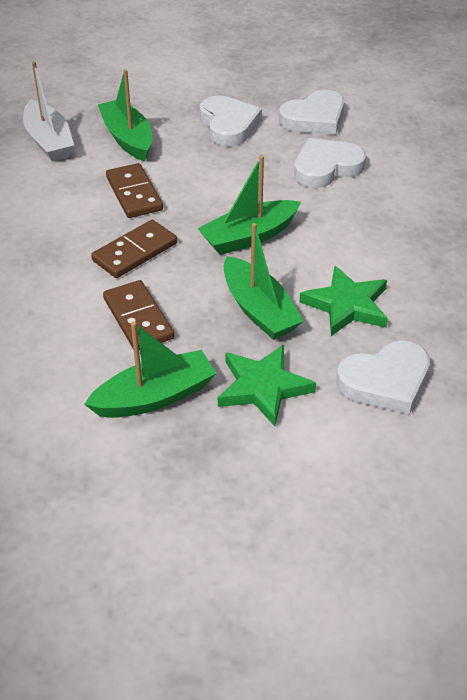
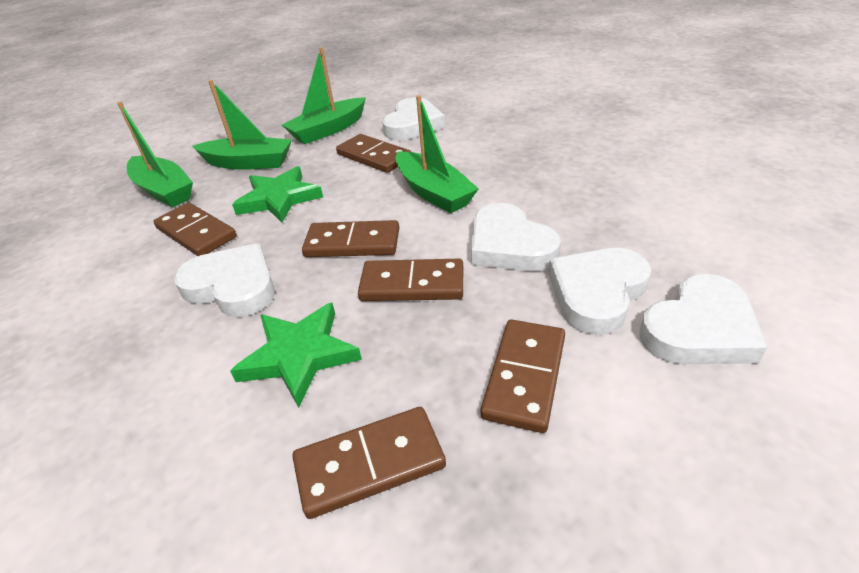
brown domino: 3 -> 6
white boat: 1 -> 0
white heart: 4 -> 5

